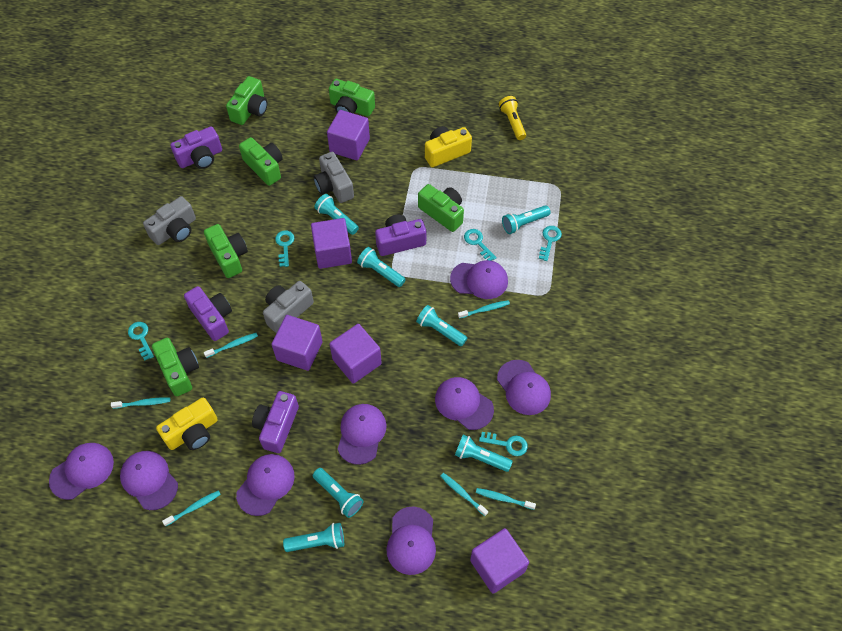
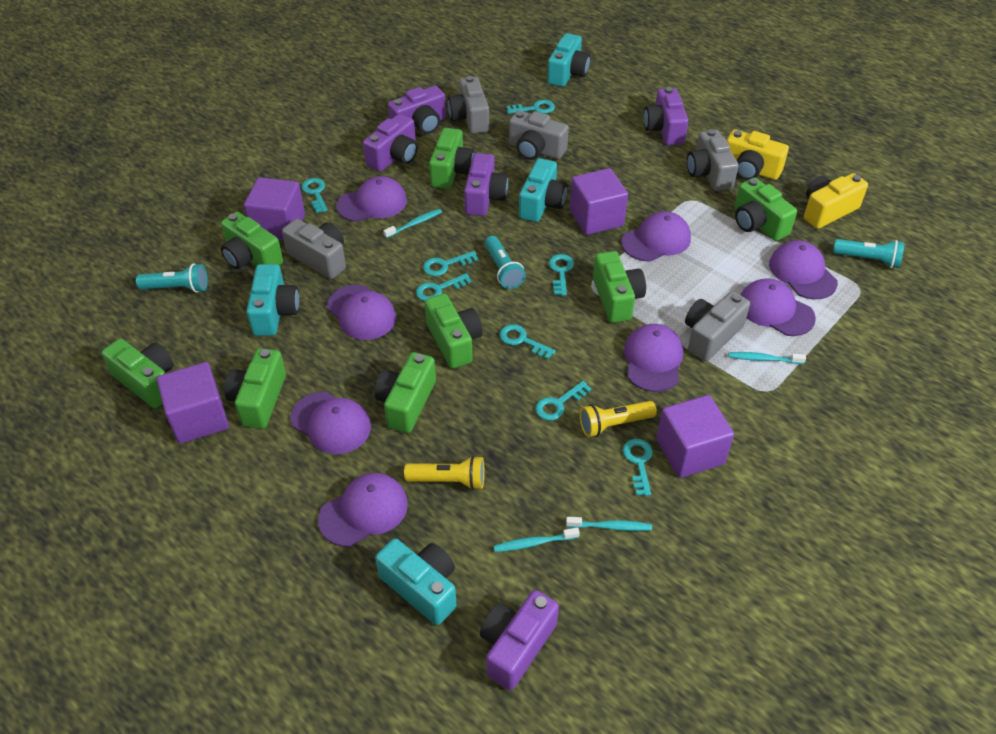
green camera: 6 -> 8
grey camera: 3 -> 5
purple camera: 4 -> 5
purple cube: 5 -> 4
turquoise camera: 0 -> 4
turquoise flashlight: 7 -> 3
turquoise key: 5 -> 8
turquoise toothbrush: 6 -> 4
yellow flashlight: 1 -> 2

